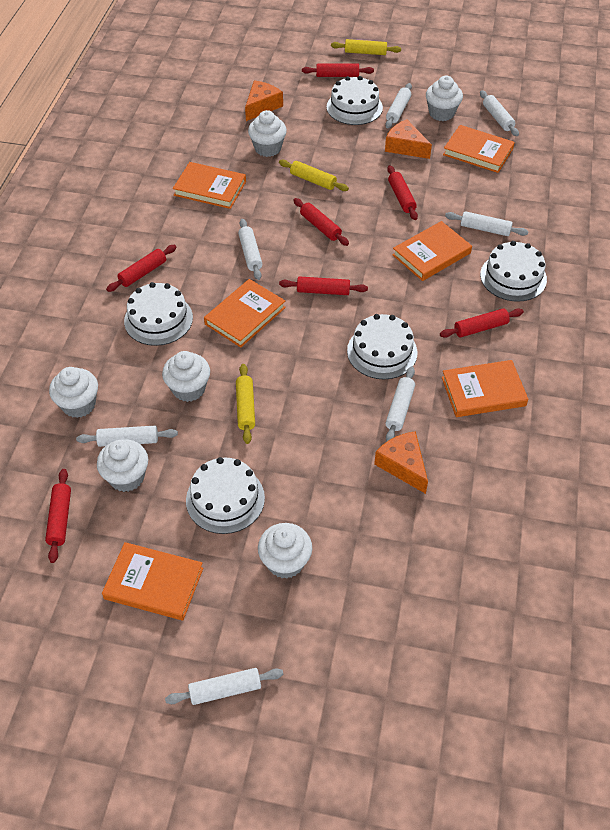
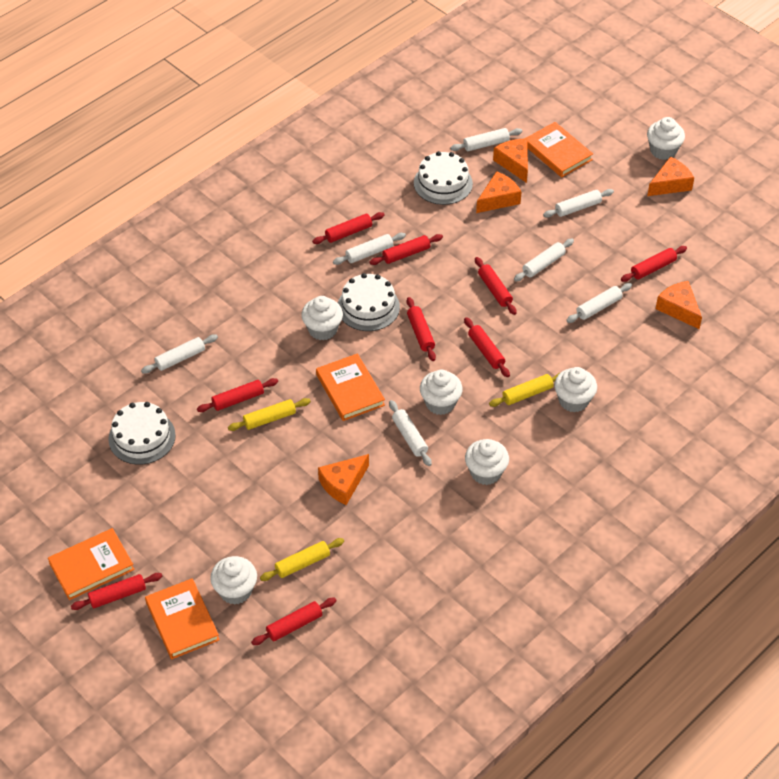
orange book: 6 -> 4
orange cheese: 3 -> 5
red rolling pin: 7 -> 9
white cake: 5 -> 3

